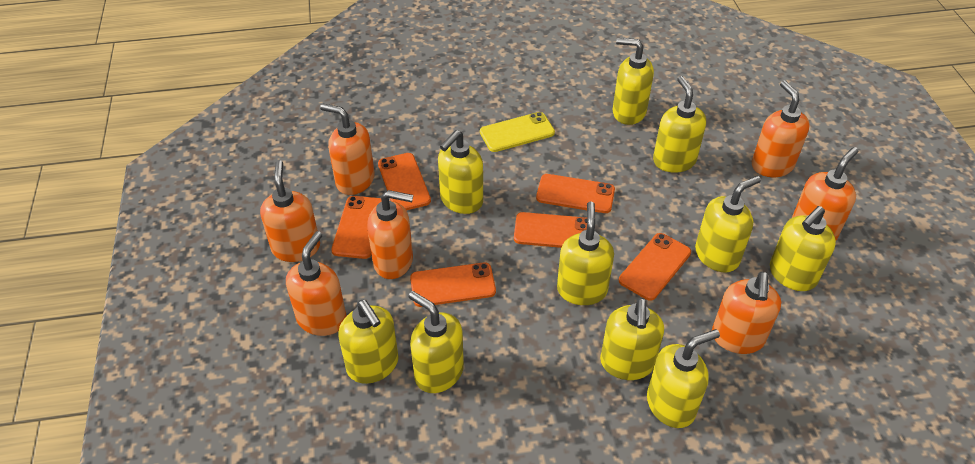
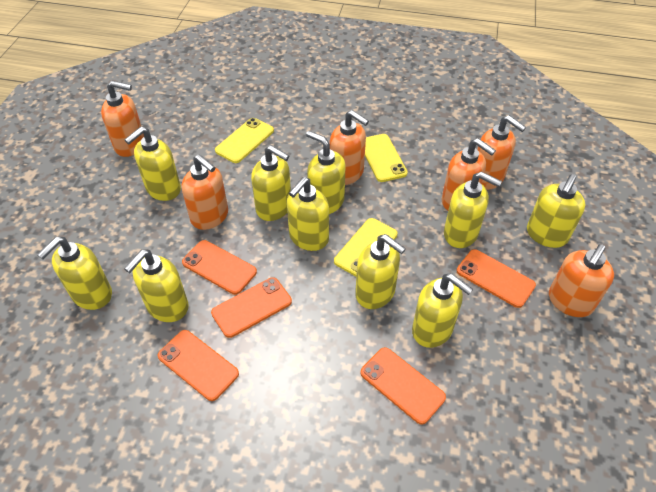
orange phone: 6 -> 5
orange soap dispenser: 7 -> 6
yellow phone: 1 -> 3

